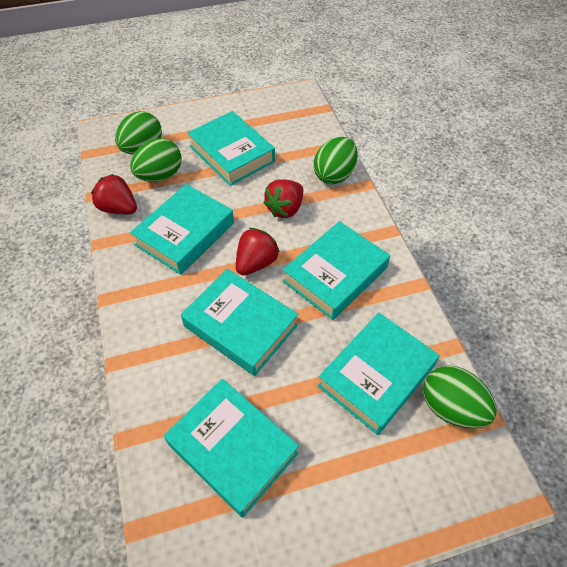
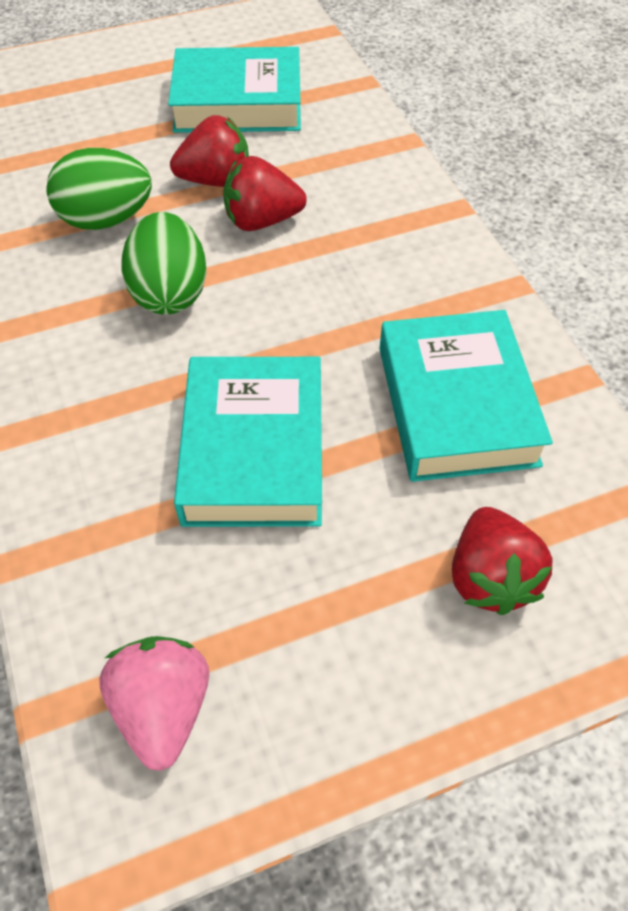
green egg: 4 -> 2
pink strawberry: 0 -> 1
turquoise book: 6 -> 3

